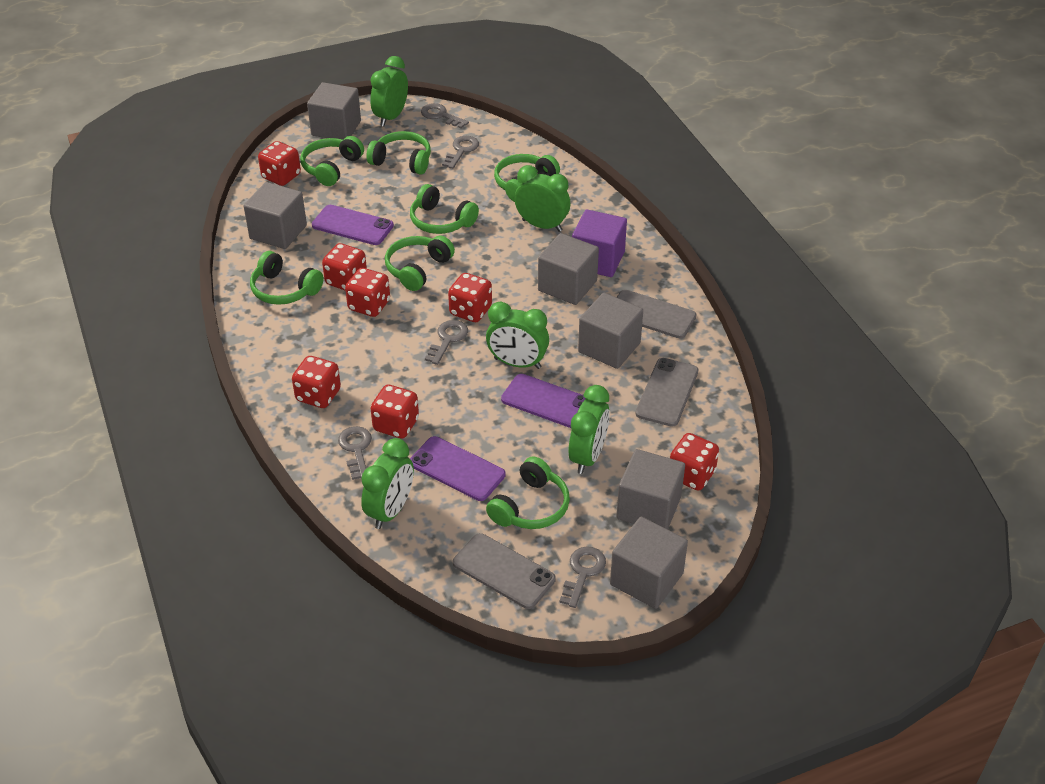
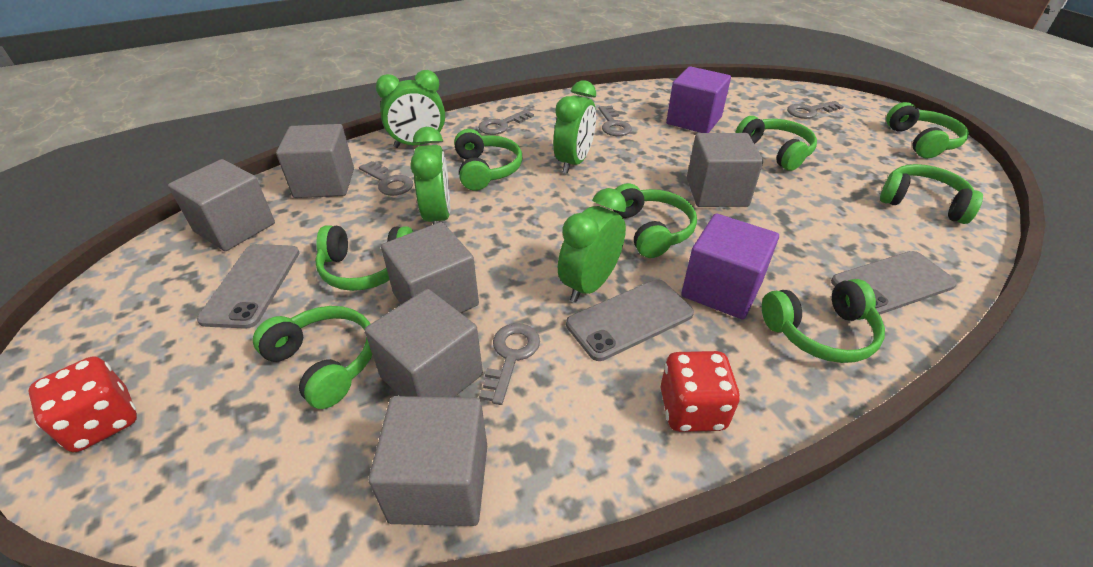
green clock: 5 -> 4
green headphones: 7 -> 8
purple cube: 1 -> 2
purple phone: 3 -> 0
red dice: 7 -> 2

